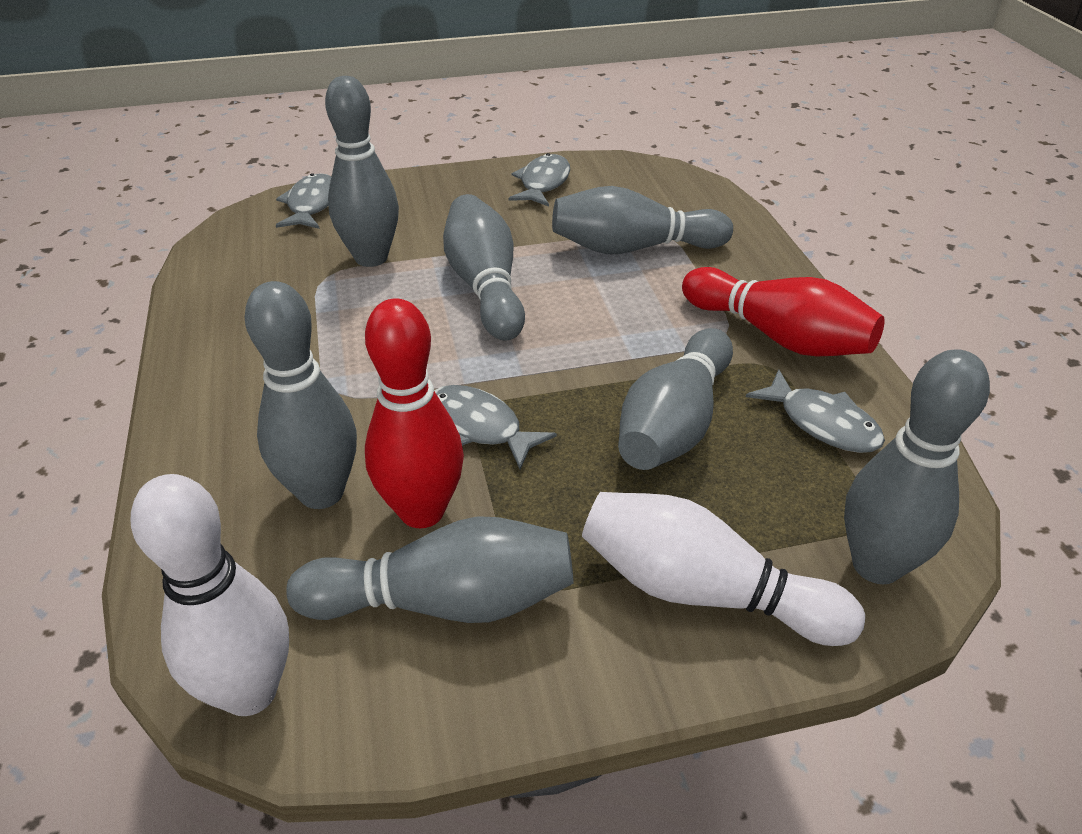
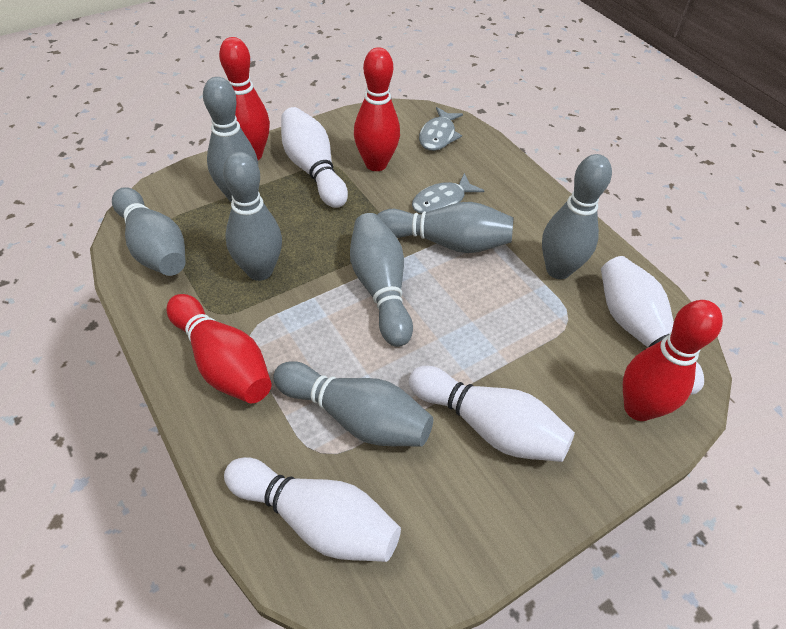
grey fish: 4 -> 2
red bowling pin: 2 -> 4
white bowling pin: 2 -> 4

